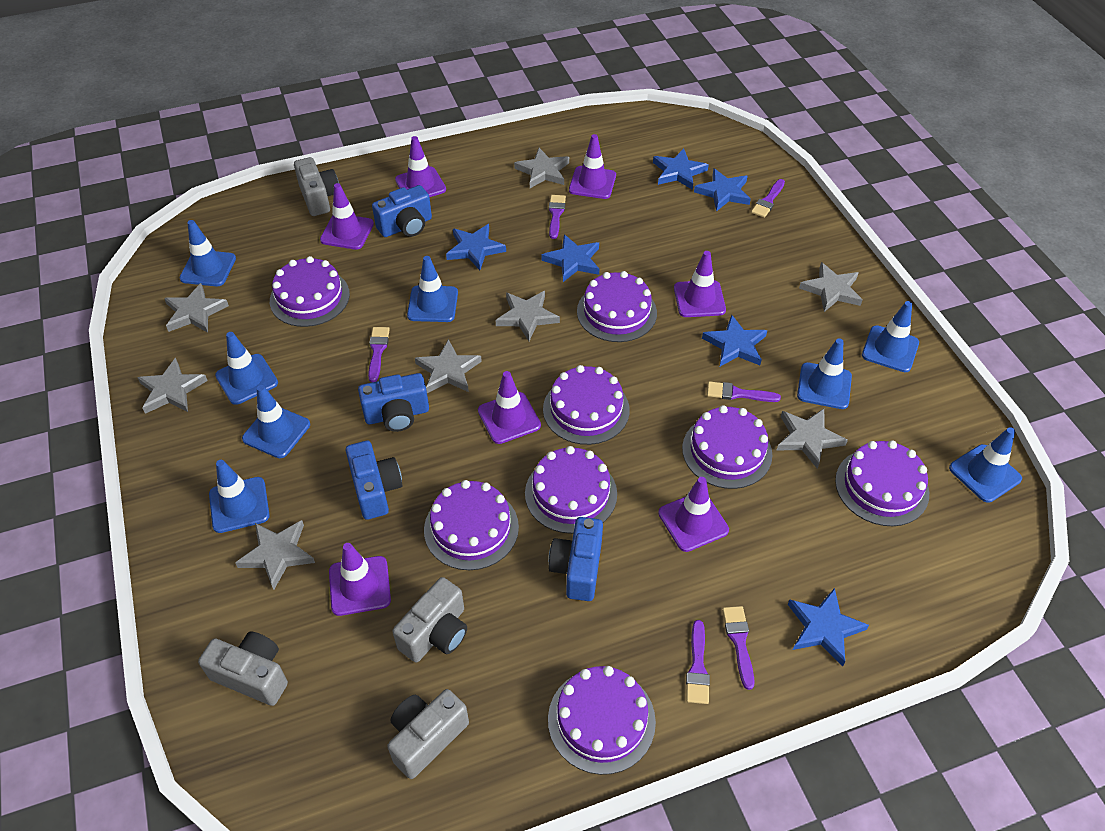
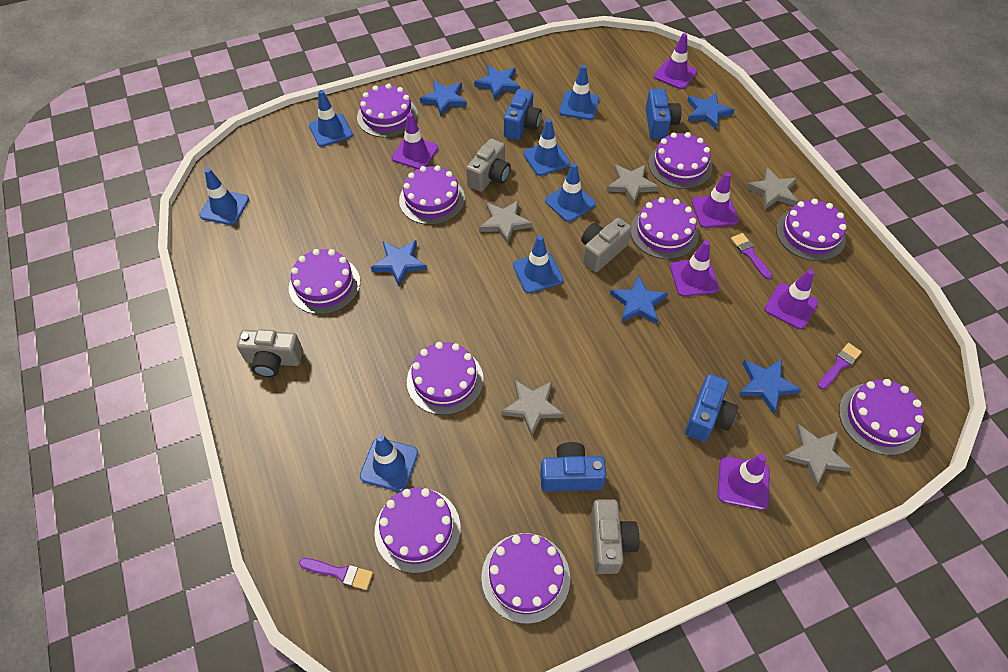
blue traffic cone: 8 -> 7
grey star: 8 -> 5
purple brush: 6 -> 3
purple cake: 8 -> 10
purple traffic cone: 7 -> 6

